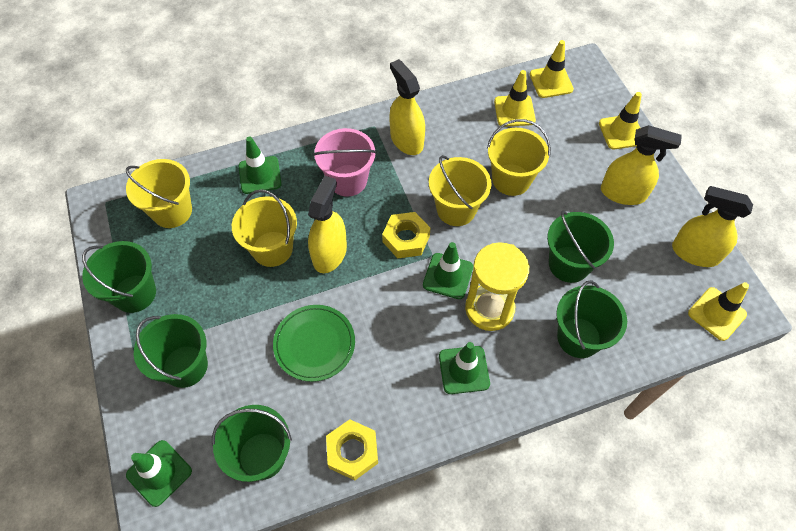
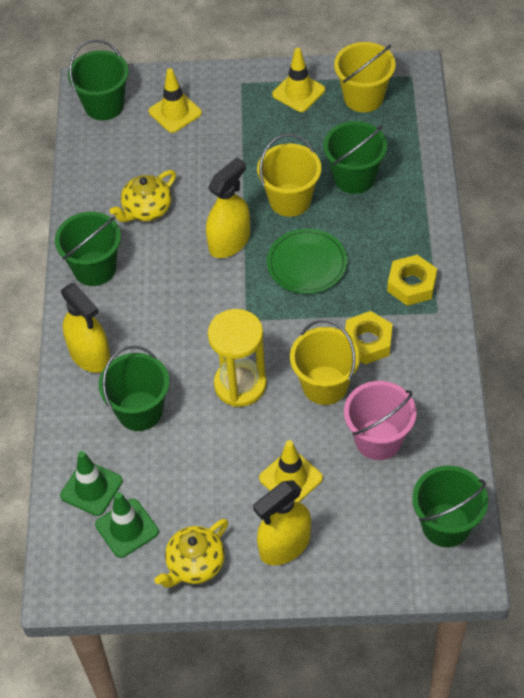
green traffic cone: 4 -> 2
yellow bucket: 4 -> 3
yellow spray bottle: 4 -> 3
yellow teapot: 0 -> 2
yellow traffic cone: 4 -> 3

